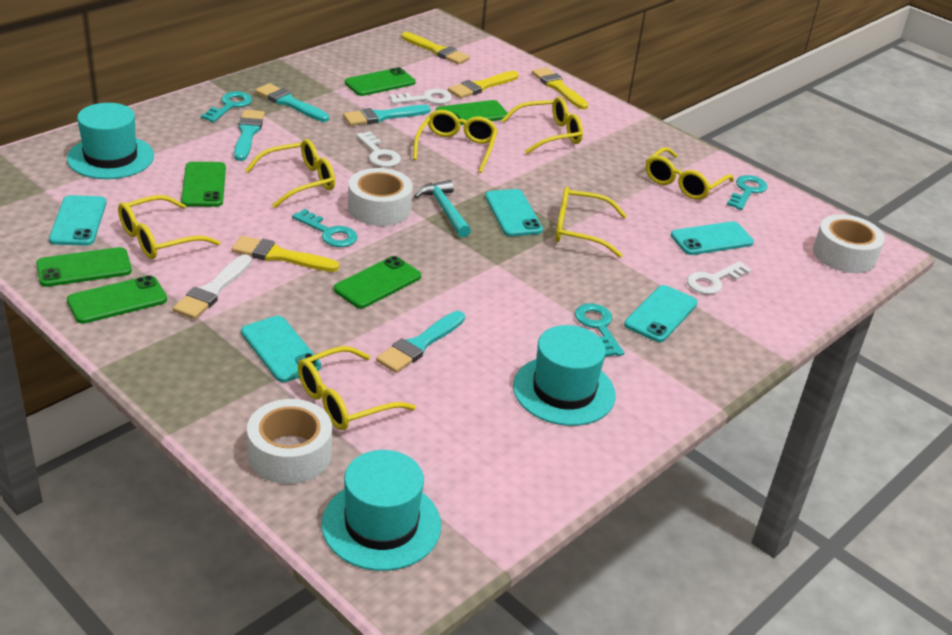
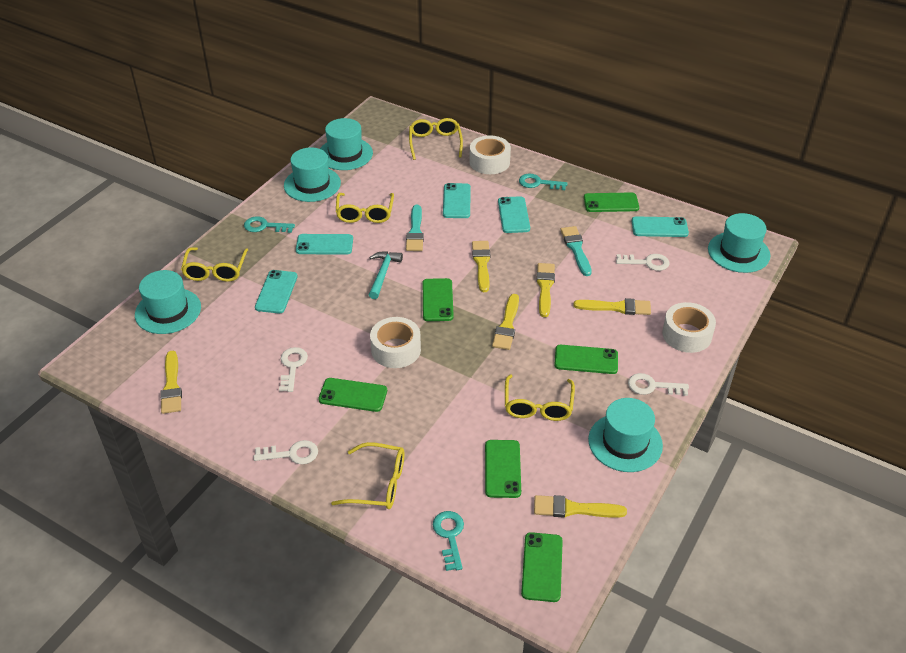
turquoise brush: 4 -> 2
turquoise hat: 3 -> 5
turquoise key: 4 -> 3
white brush: 1 -> 0
white key: 3 -> 4
yellow brush: 4 -> 6
yellow glasses: 7 -> 5

